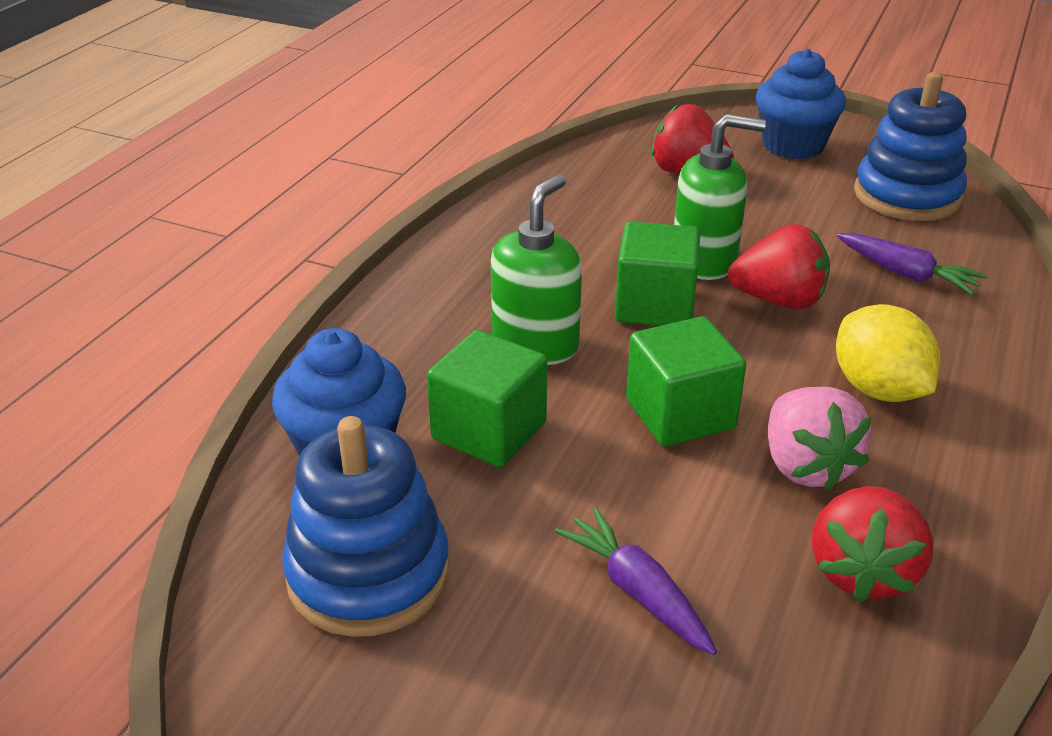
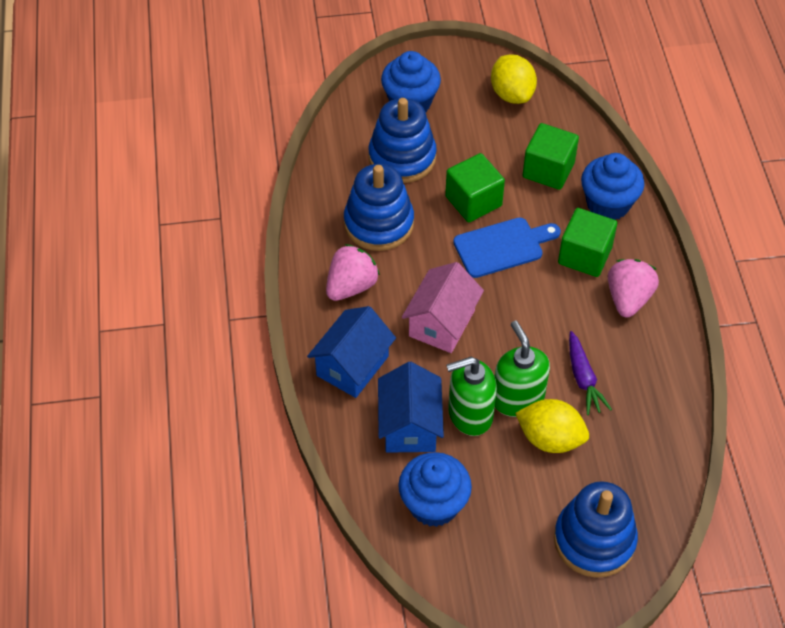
blue cupcake: 2 -> 3
blue cutting board: 0 -> 1
blue house: 0 -> 2
blue stacking toy: 2 -> 3
pink house: 0 -> 1
pink strawberry: 1 -> 2
purple carrot: 2 -> 1
red strawberry: 3 -> 0
yellow lemon: 1 -> 2

